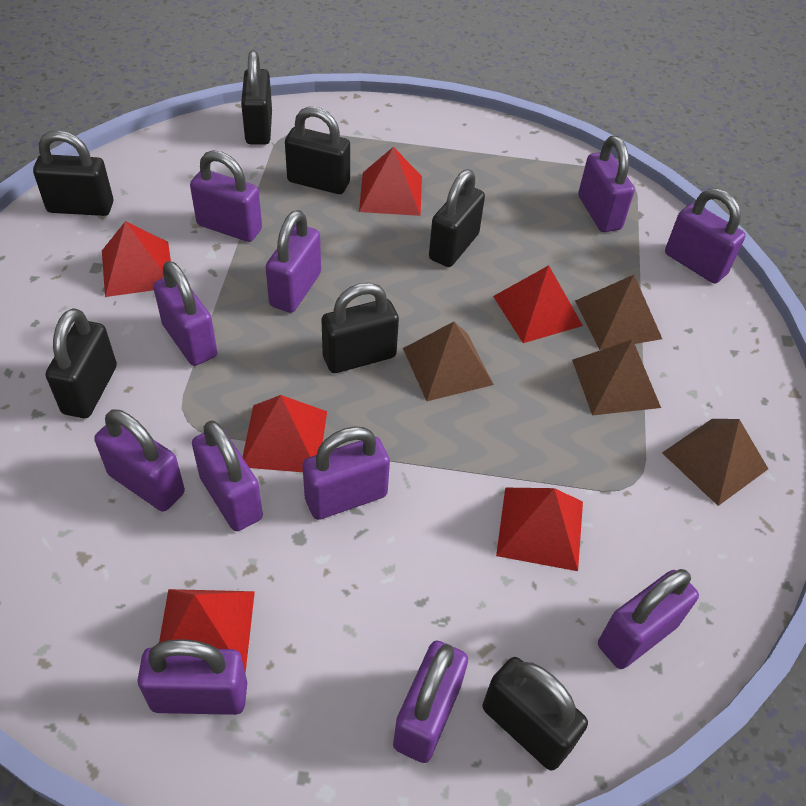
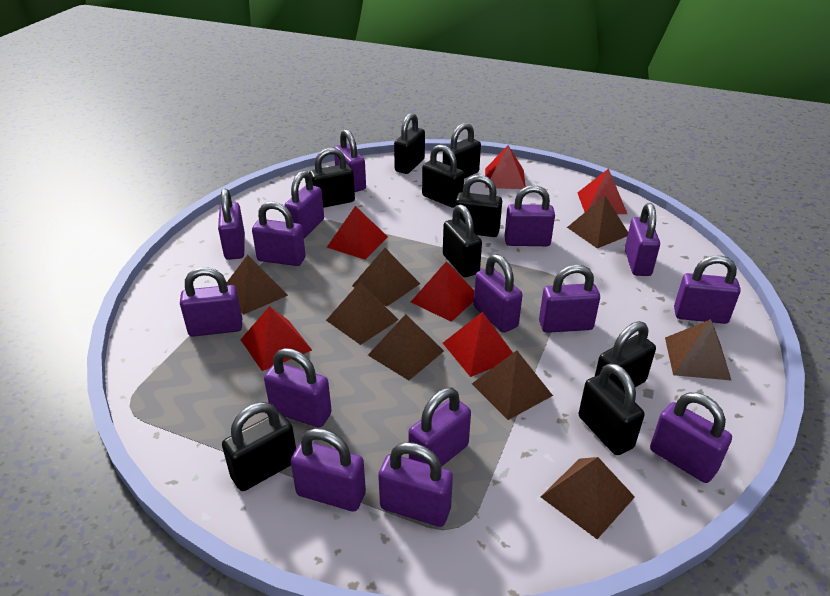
black padlock: 7 -> 9
brown pyramid: 4 -> 8
purple padlock: 11 -> 15

